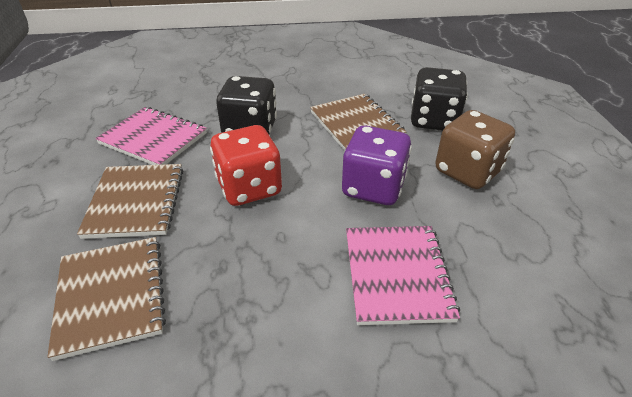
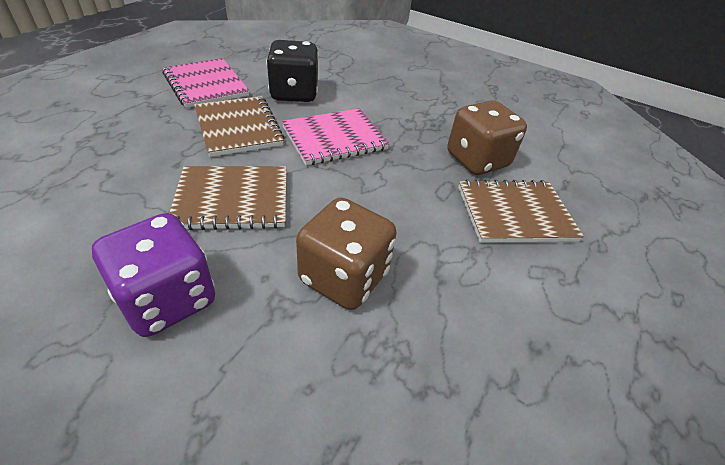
black dice: 2 -> 1
brown dice: 1 -> 2
red dice: 1 -> 0

